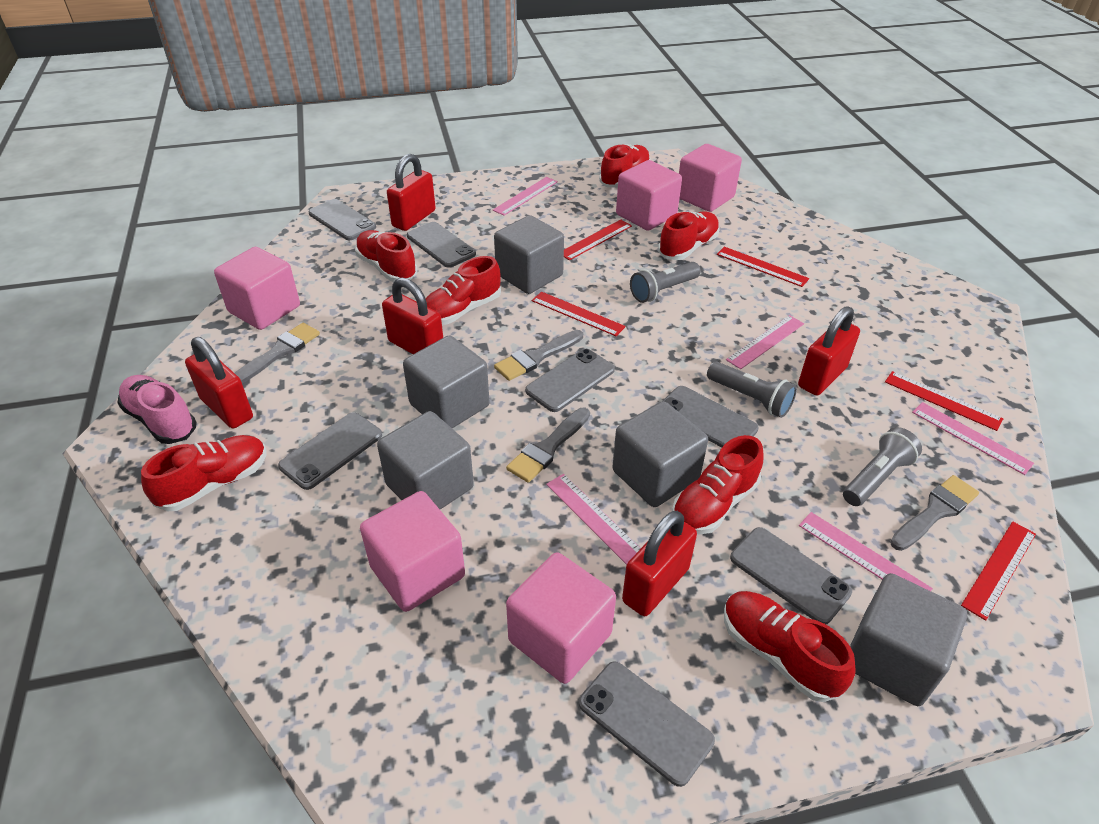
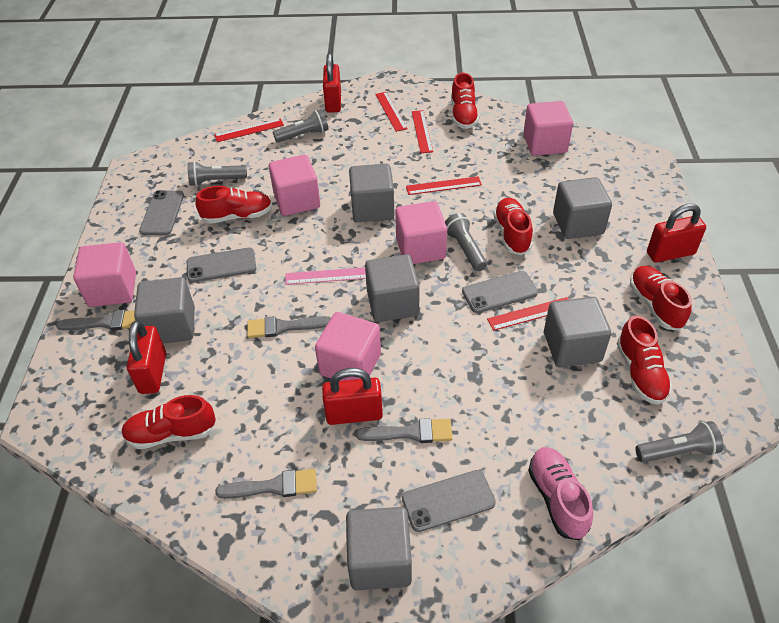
grey cube: 5 -> 6
grey flashlight: 3 -> 4
grey phone: 7 -> 4
pink ruler: 5 -> 1
red padlock: 5 -> 4
red shoe: 7 -> 6

